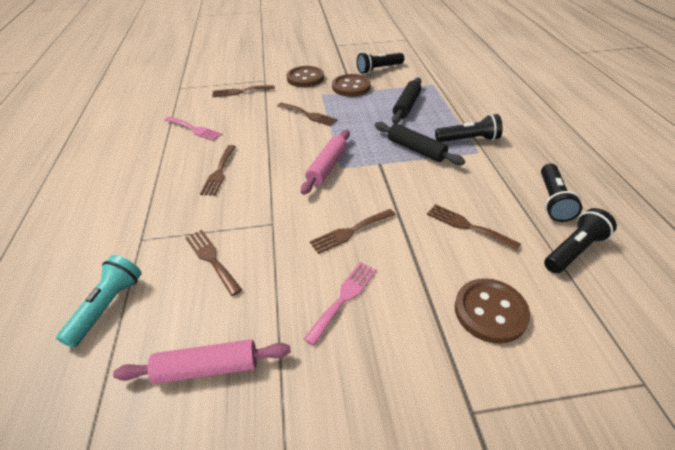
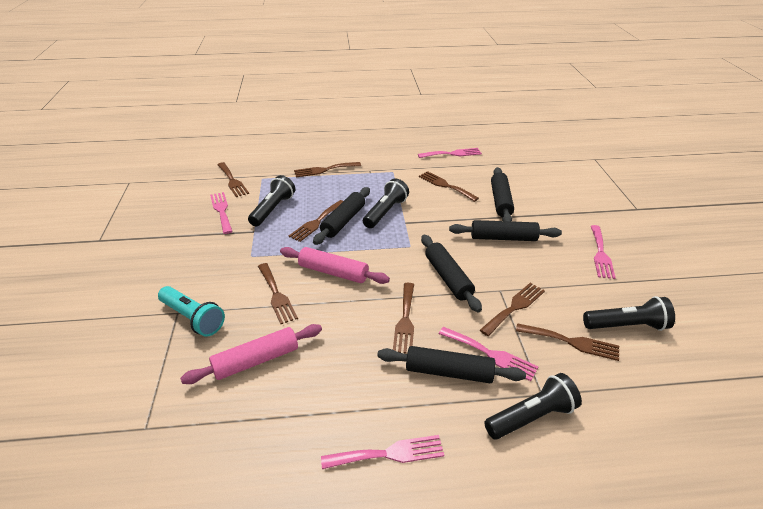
black rolling pin: 2 -> 5
brown button: 3 -> 0
brown fork: 6 -> 8
pink fork: 2 -> 5

